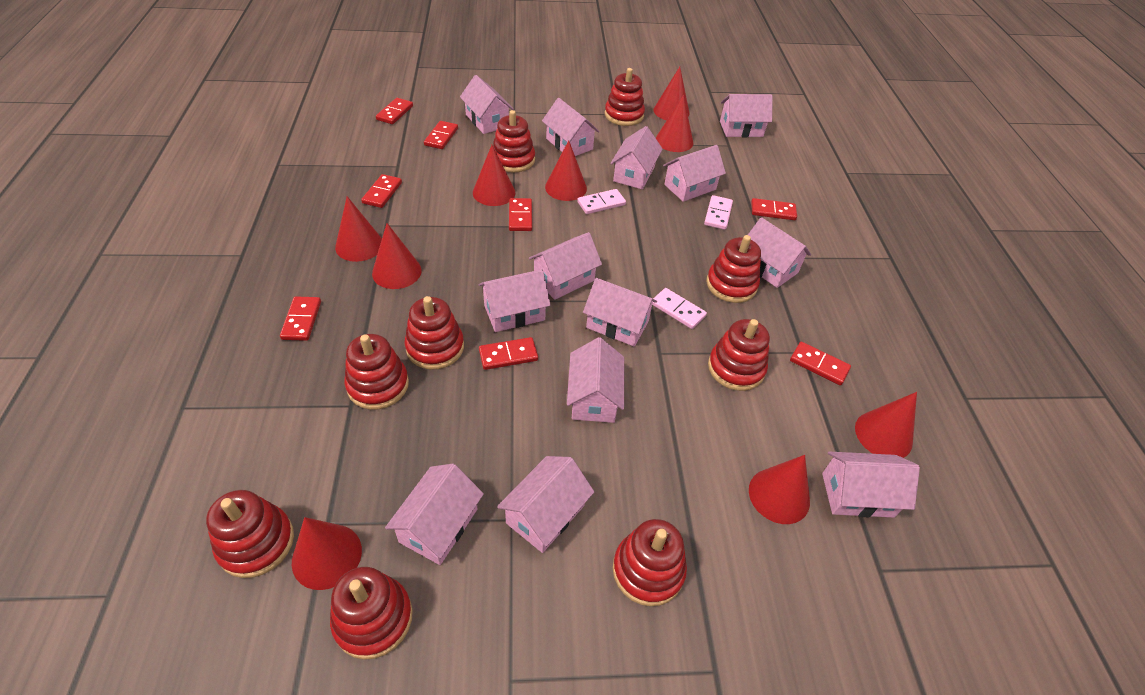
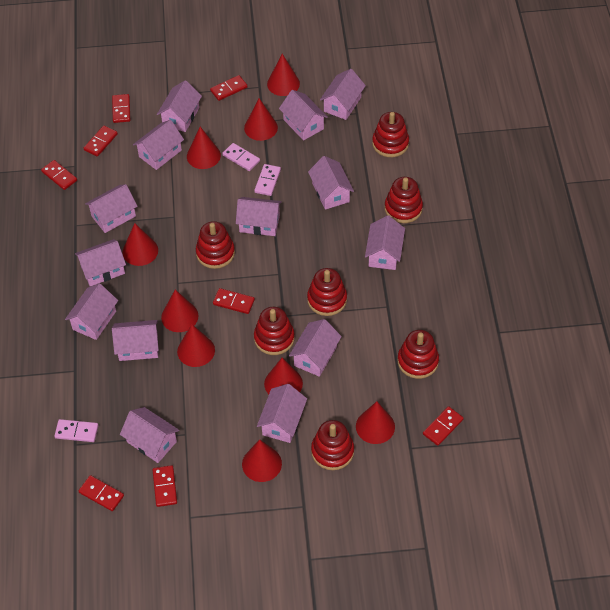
pink house: 13 -> 14
red stacking toy: 9 -> 7

